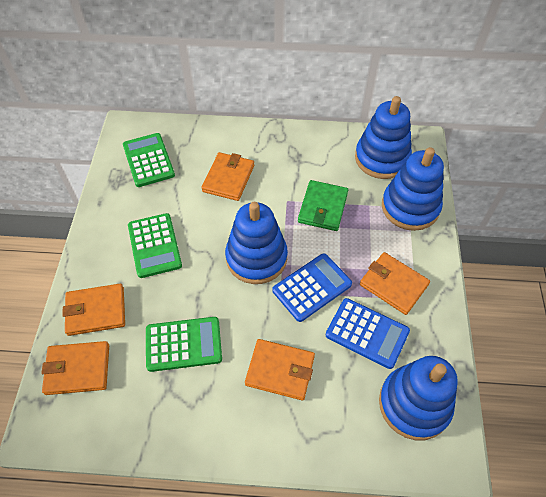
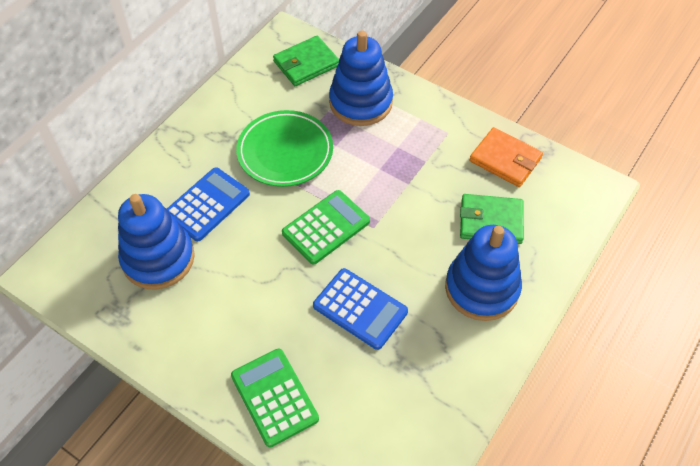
blue stacking toy: 4 -> 3
green calculator: 3 -> 2
green plate: 0 -> 1
green wallet: 1 -> 2
orange wallet: 5 -> 1

